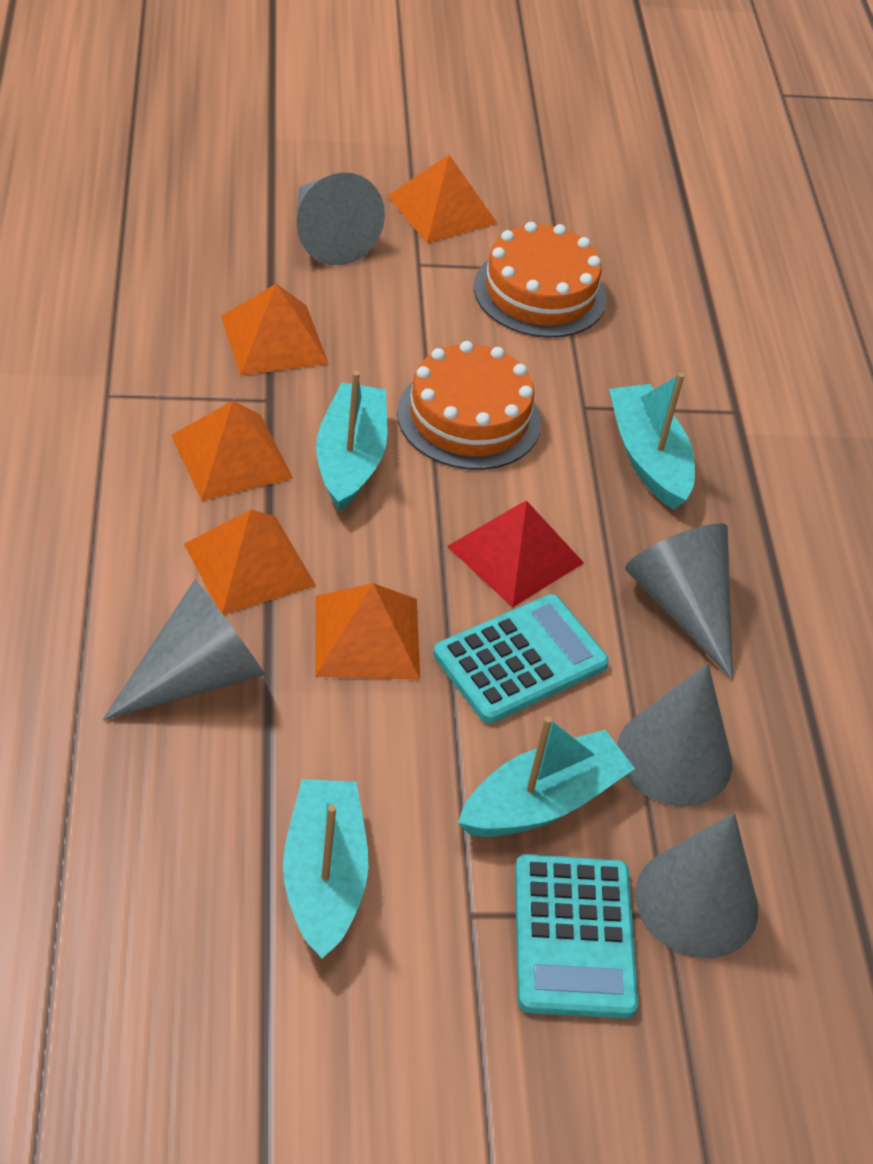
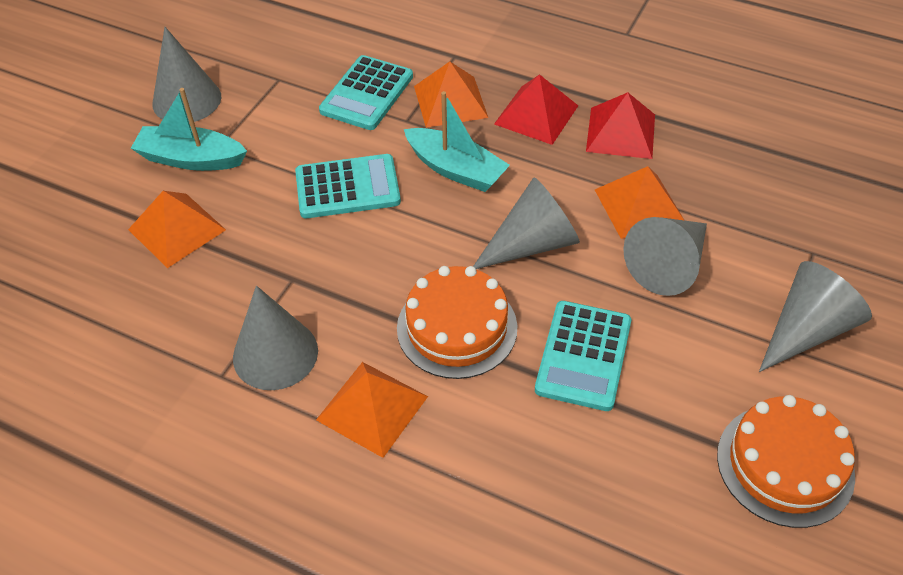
orange pyramid: 5 -> 4
red pyramid: 1 -> 2
turquoise boat: 4 -> 2
turquoise calculator: 2 -> 3

